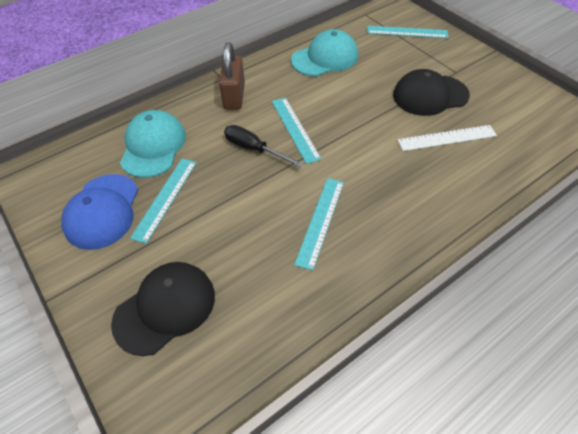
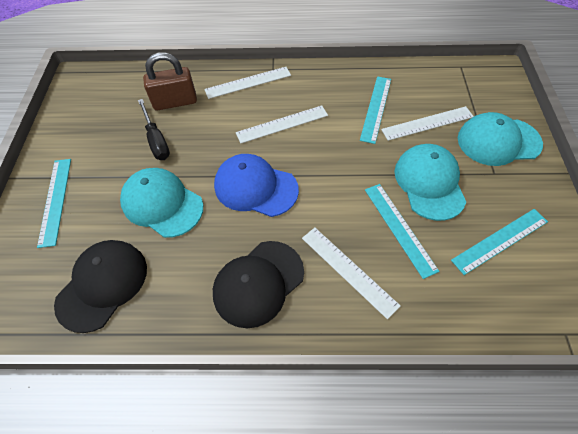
turquoise cap: 2 -> 3
white ruler: 1 -> 4

